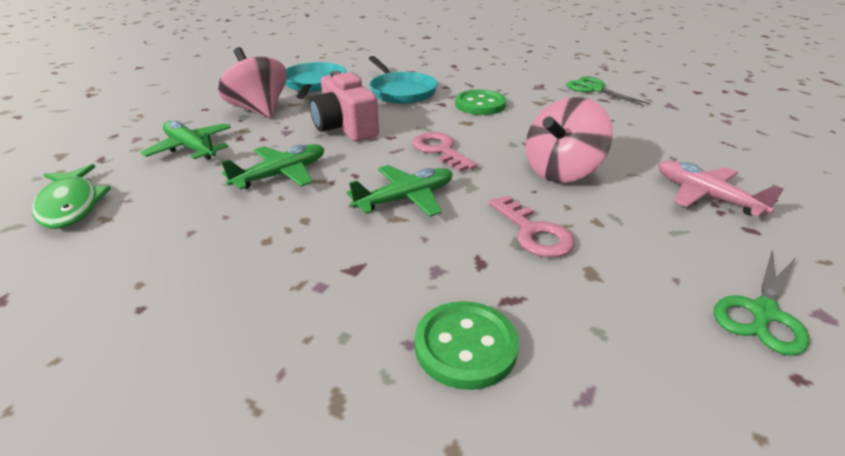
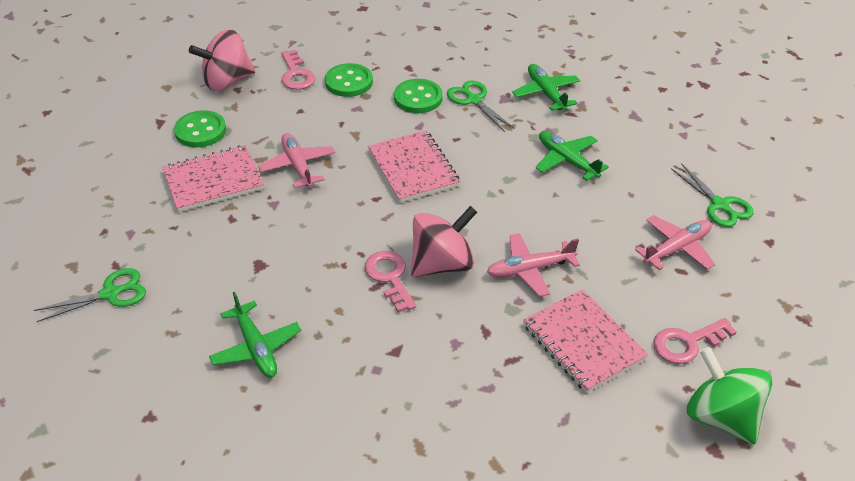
green button: 2 -> 3
green fish: 1 -> 0
green scissors: 2 -> 3
green spinning top: 0 -> 1
pink camera: 1 -> 0
pink key: 2 -> 3
pink notebook: 0 -> 3
pink plane: 1 -> 3
turquoise pan: 2 -> 0

